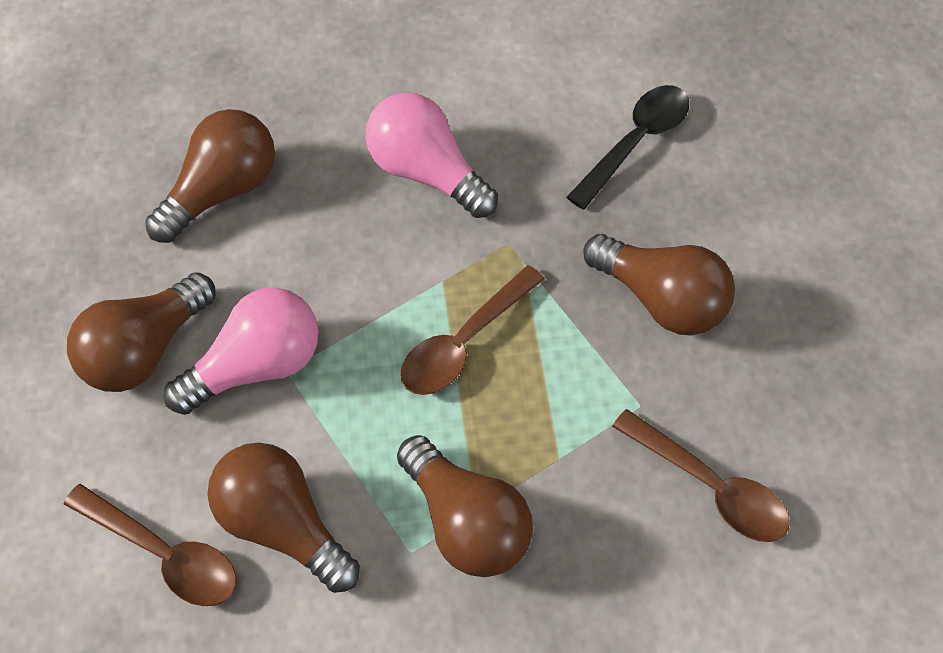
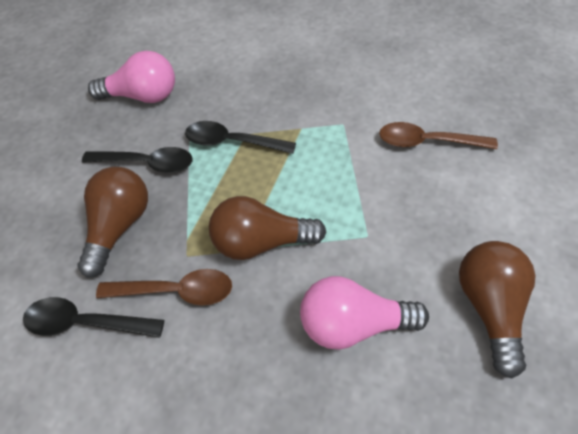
black spoon: 1 -> 3
brown light bulb: 5 -> 3
brown spoon: 3 -> 2

